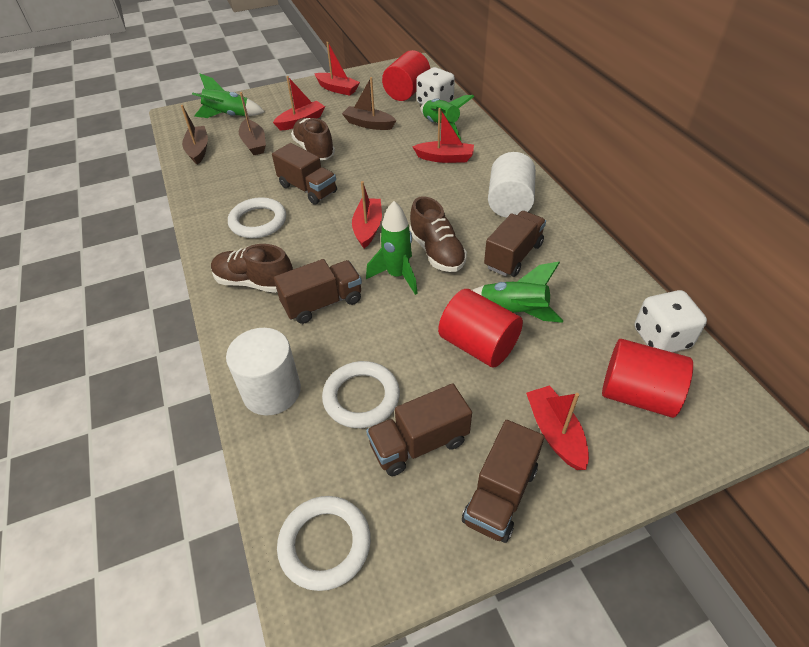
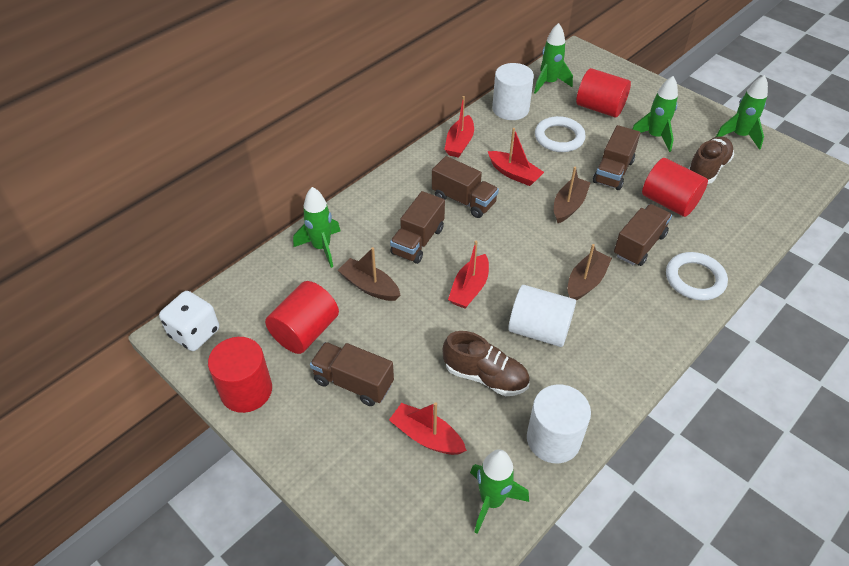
brown shoe: 3 -> 2
green rocket: 4 -> 5
red boat: 5 -> 4
red cylinder: 3 -> 4
white cylinder: 2 -> 3
white dice: 2 -> 1
white ring: 3 -> 2

